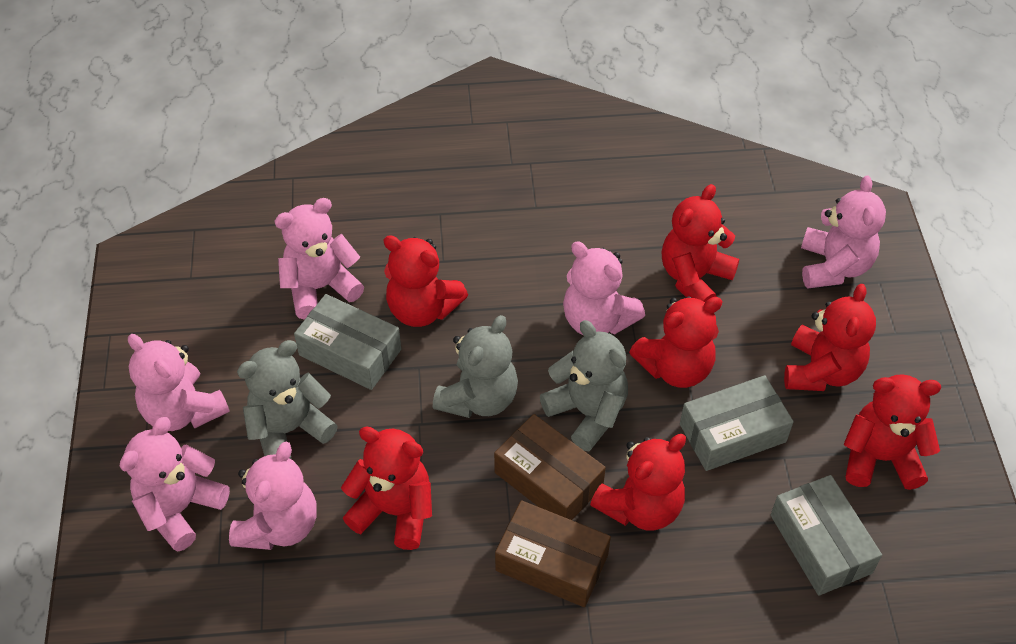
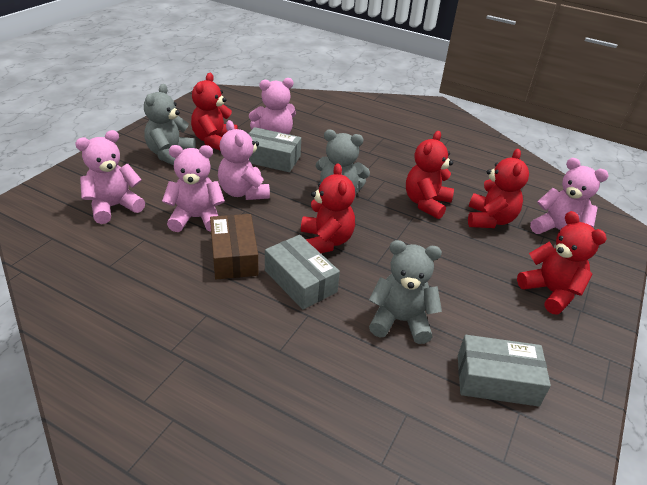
brown box: 2 -> 1
pink teddy bear: 6 -> 5
red teddy bear: 7 -> 5

